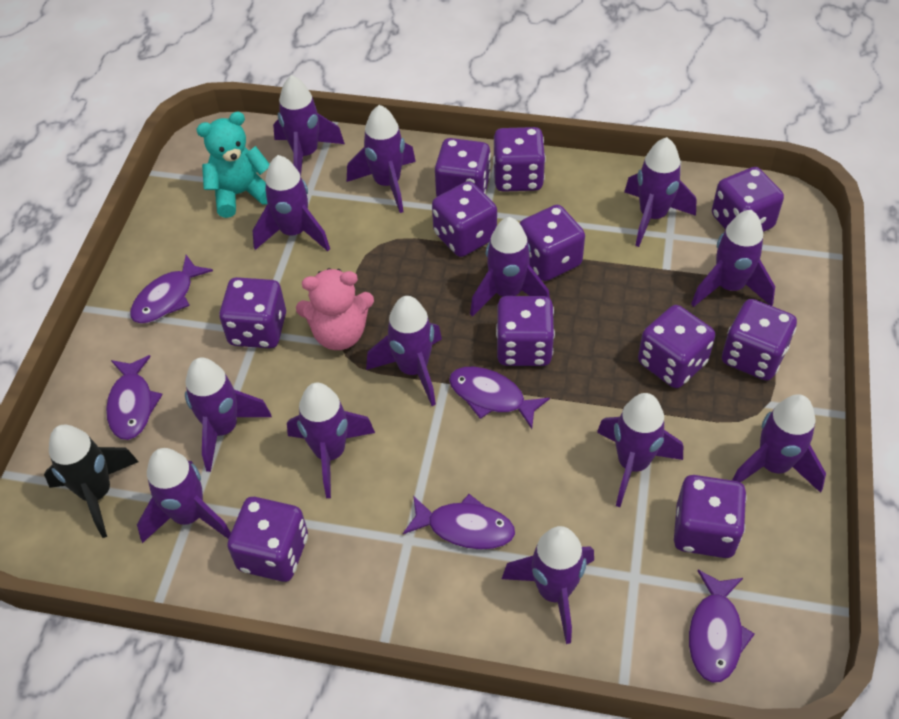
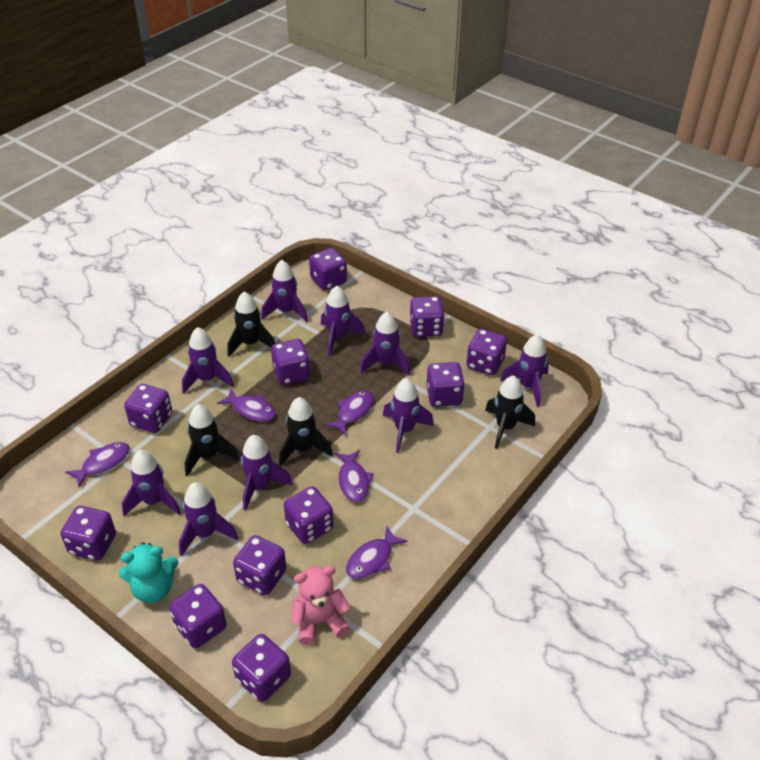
black rocket: 1 -> 4
purple rocket: 13 -> 9

